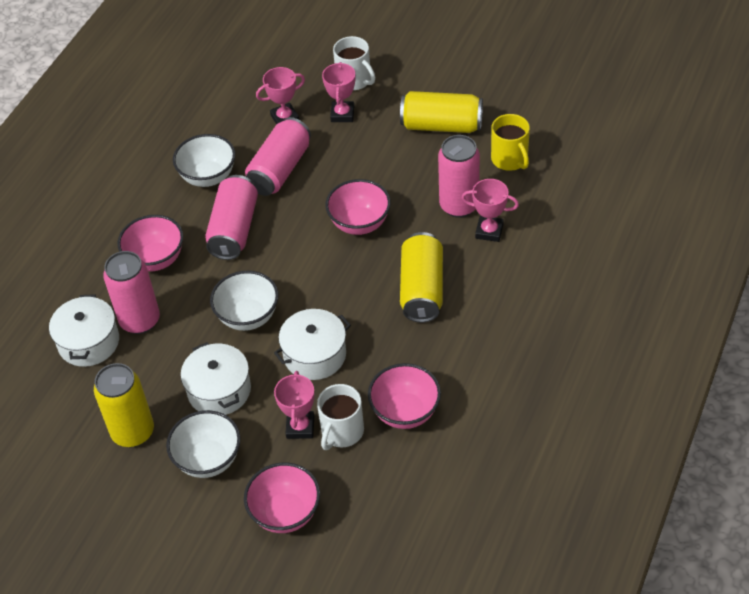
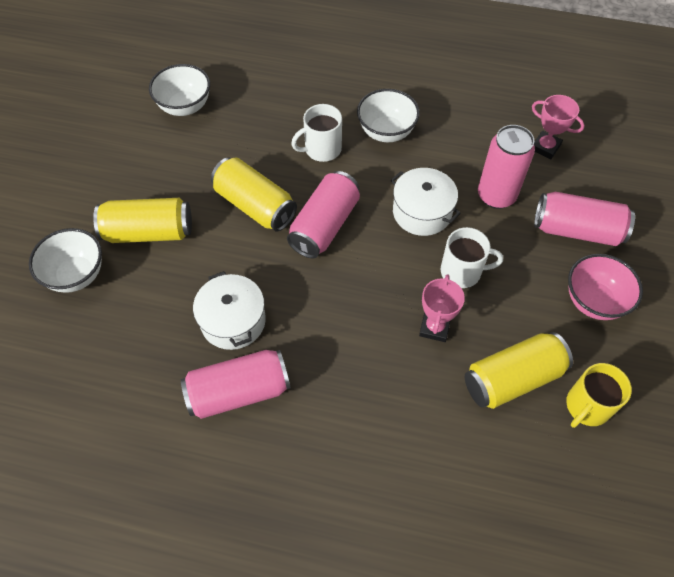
pink bowl: 4 -> 1
pink trophy: 4 -> 2
white pot: 3 -> 2

